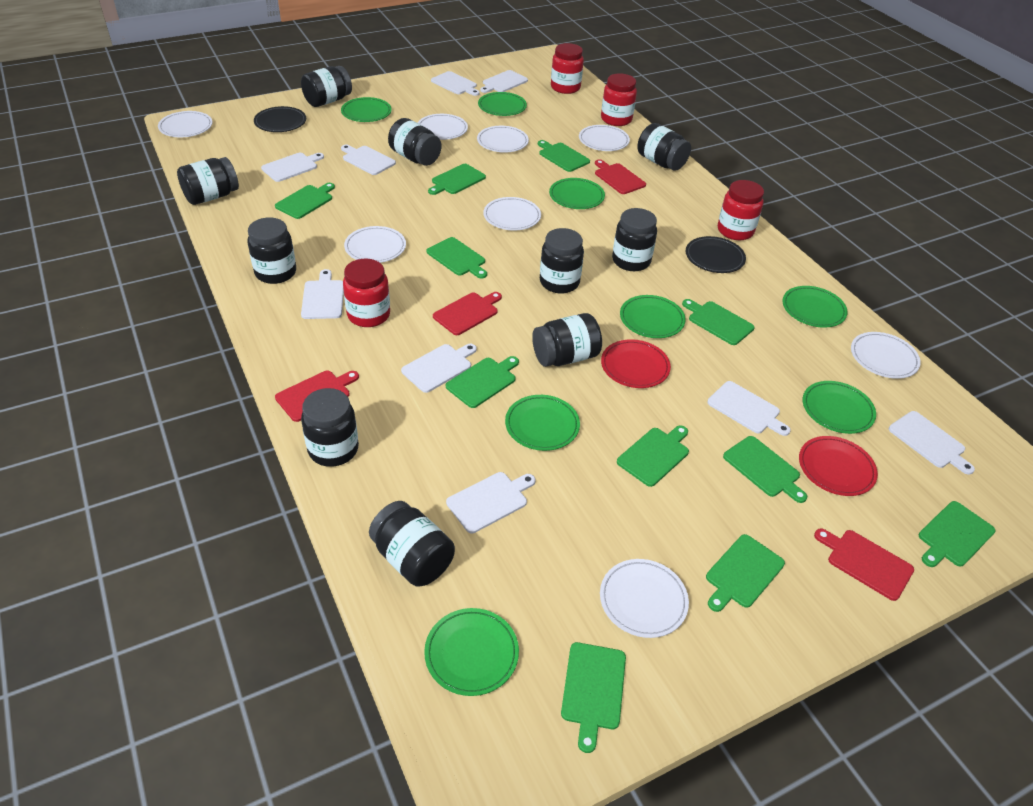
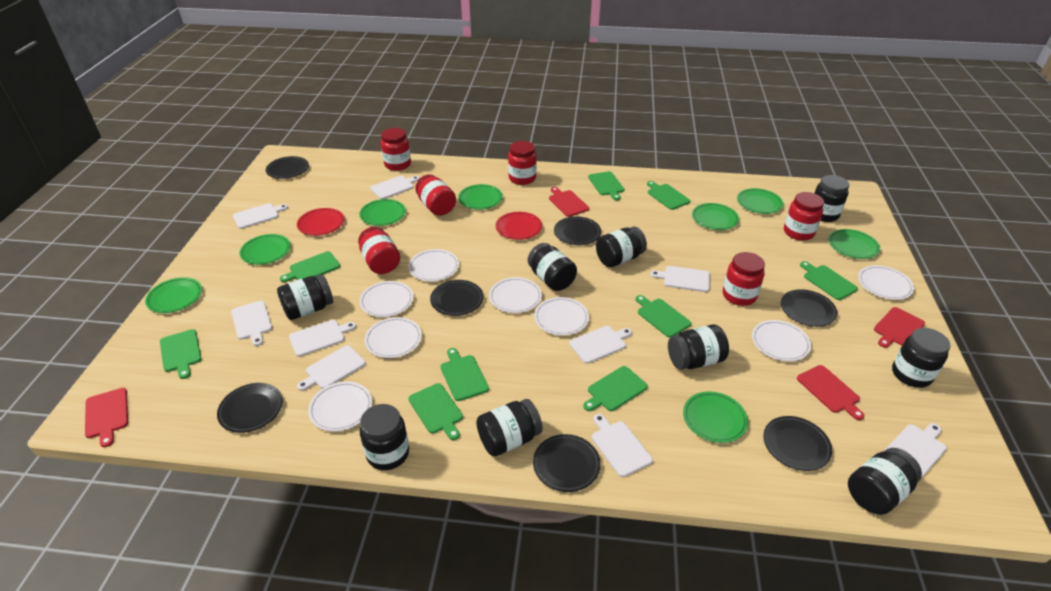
black jar: 10 -> 9
black plate: 2 -> 7
green cutting board: 11 -> 9
red jar: 4 -> 6

